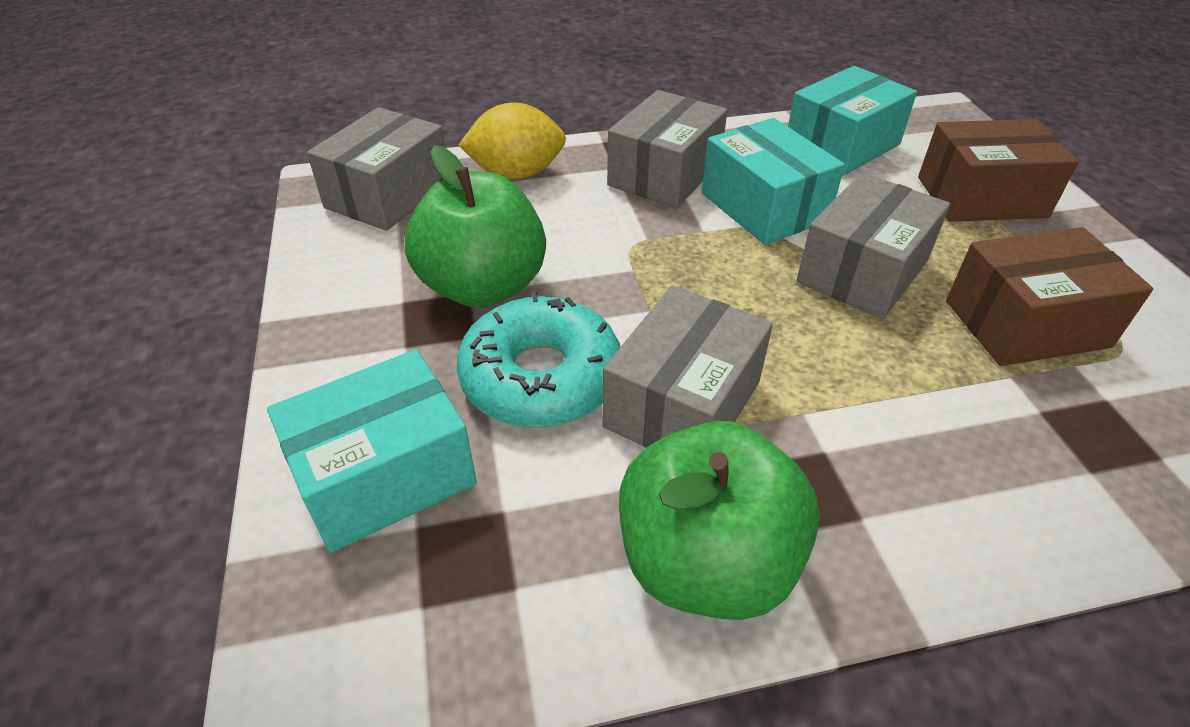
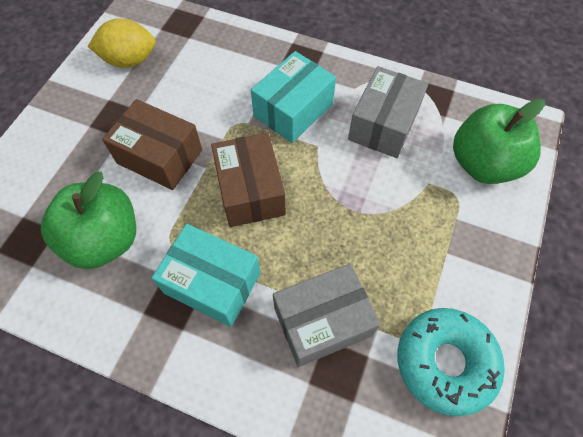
grey box: 4 -> 2
turquoise box: 3 -> 2

